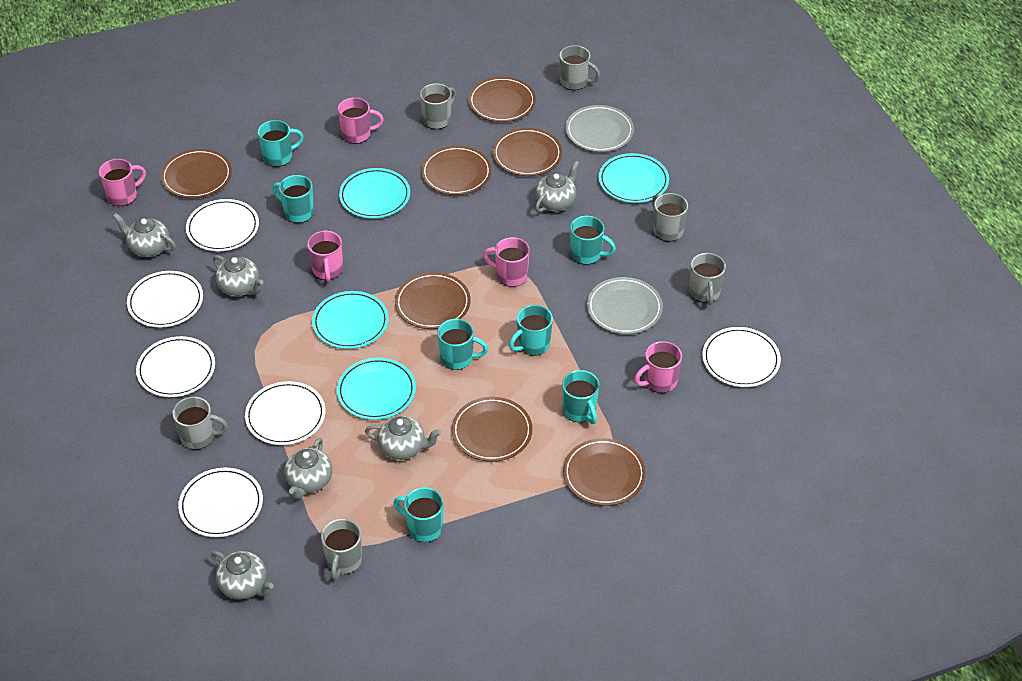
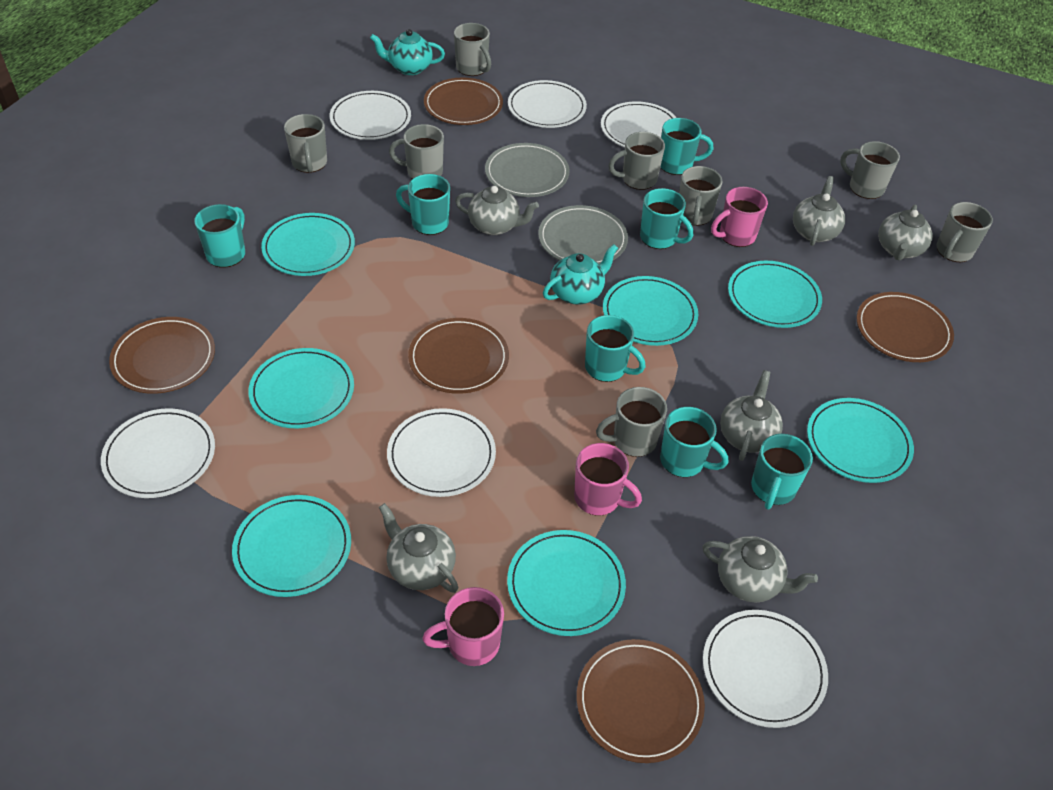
brown plate: 7 -> 5
grey mug: 6 -> 8
pink mug: 5 -> 3
turquoise plate: 4 -> 7
turquoise teapot: 0 -> 2

